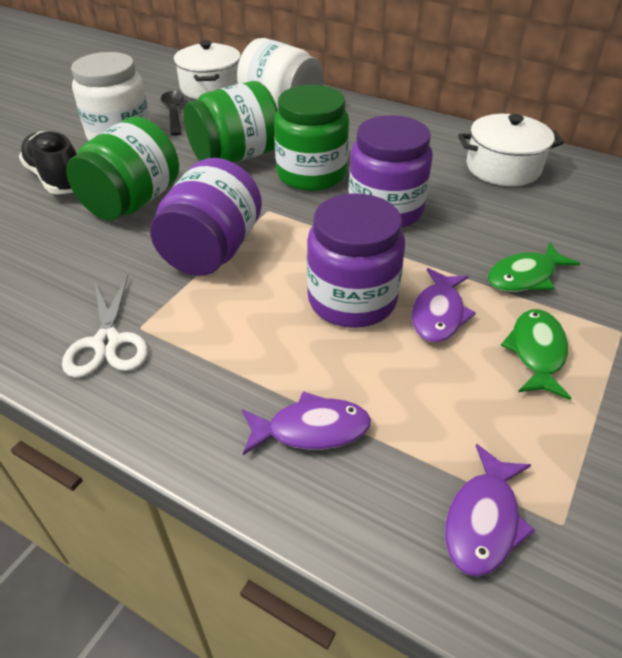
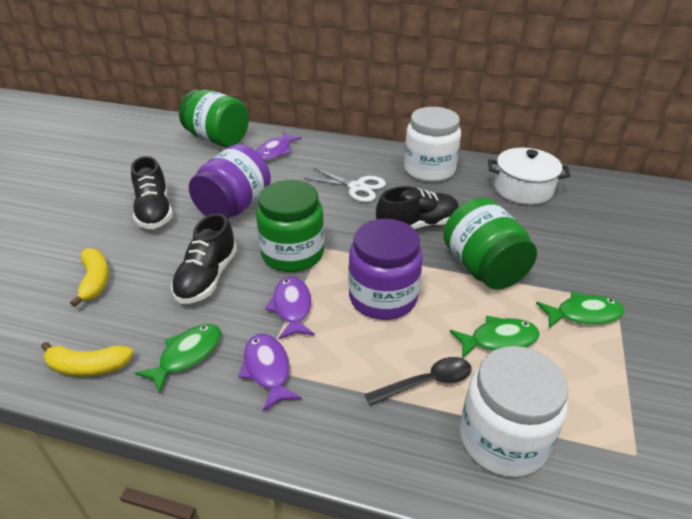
black shoe: 1 -> 3
green fish: 2 -> 3
purple jar: 3 -> 2
white pot: 2 -> 1
yellow banana: 0 -> 2

